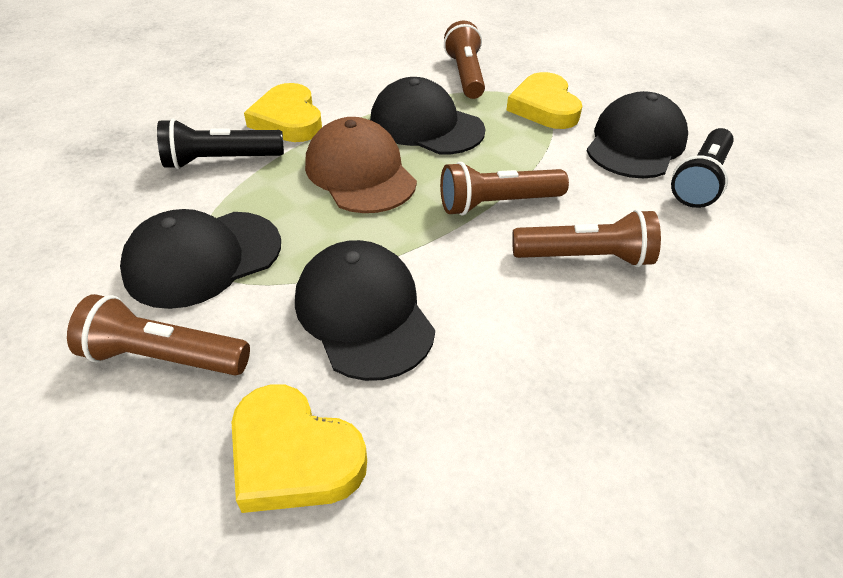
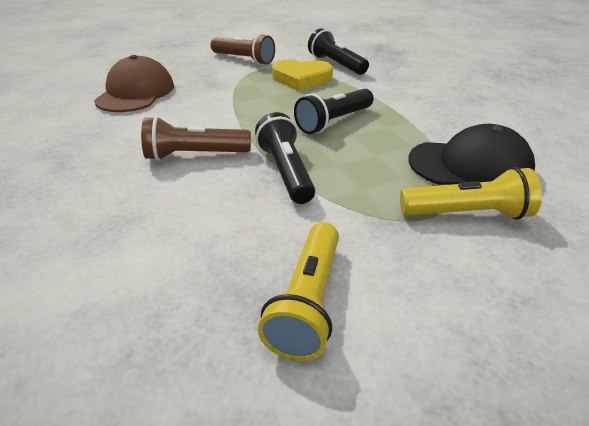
black cap: 4 -> 1
black flashlight: 2 -> 3
brown flashlight: 4 -> 2
yellow flashlight: 0 -> 2
yellow heart: 3 -> 1

